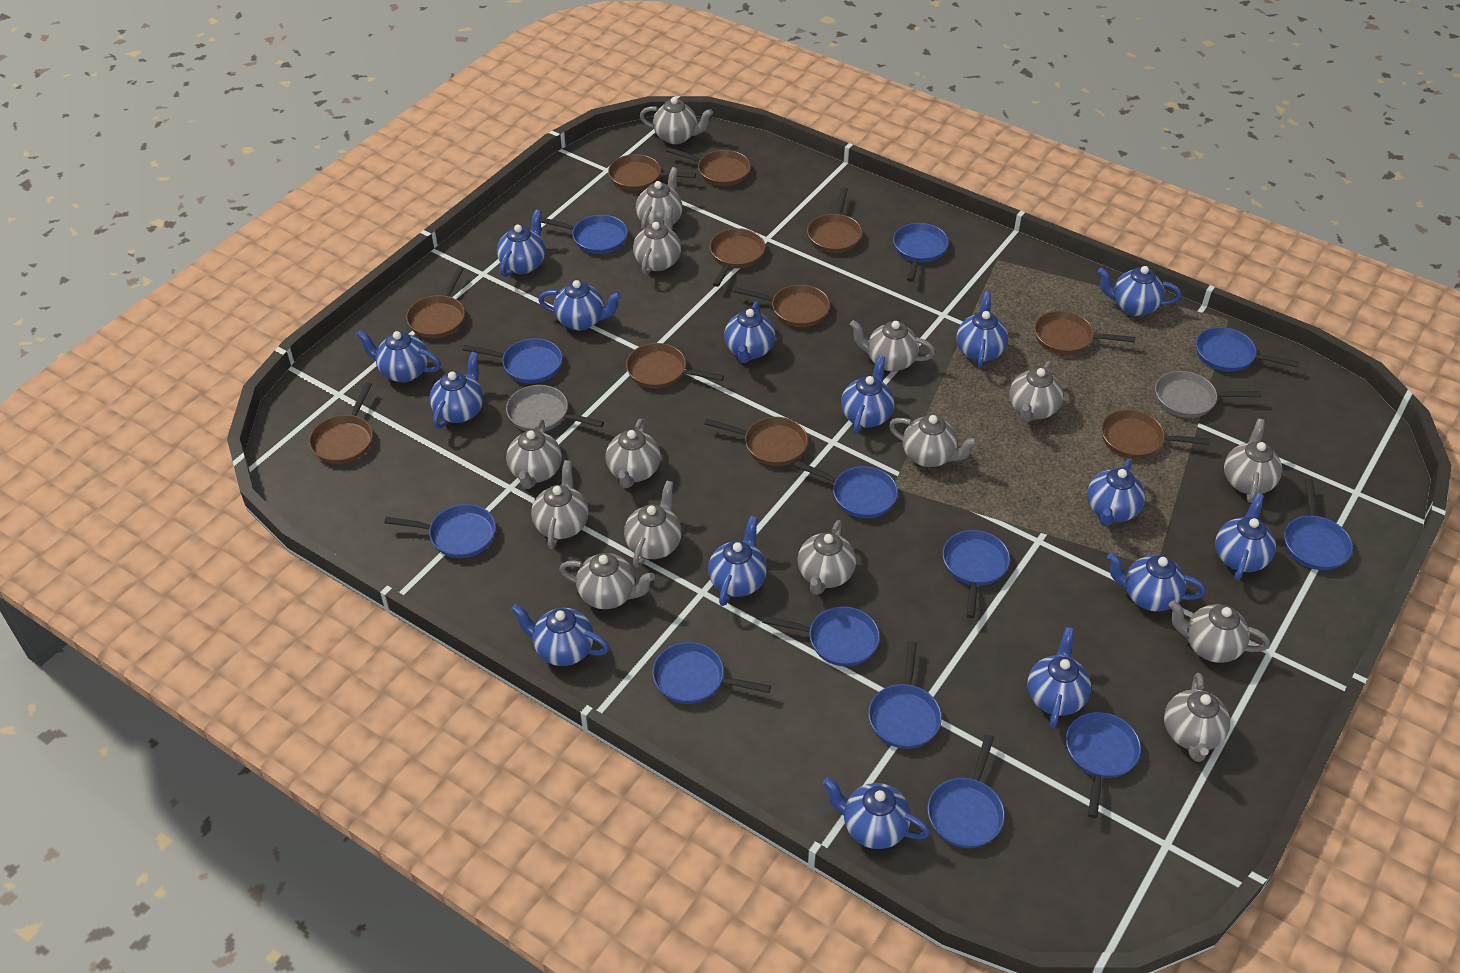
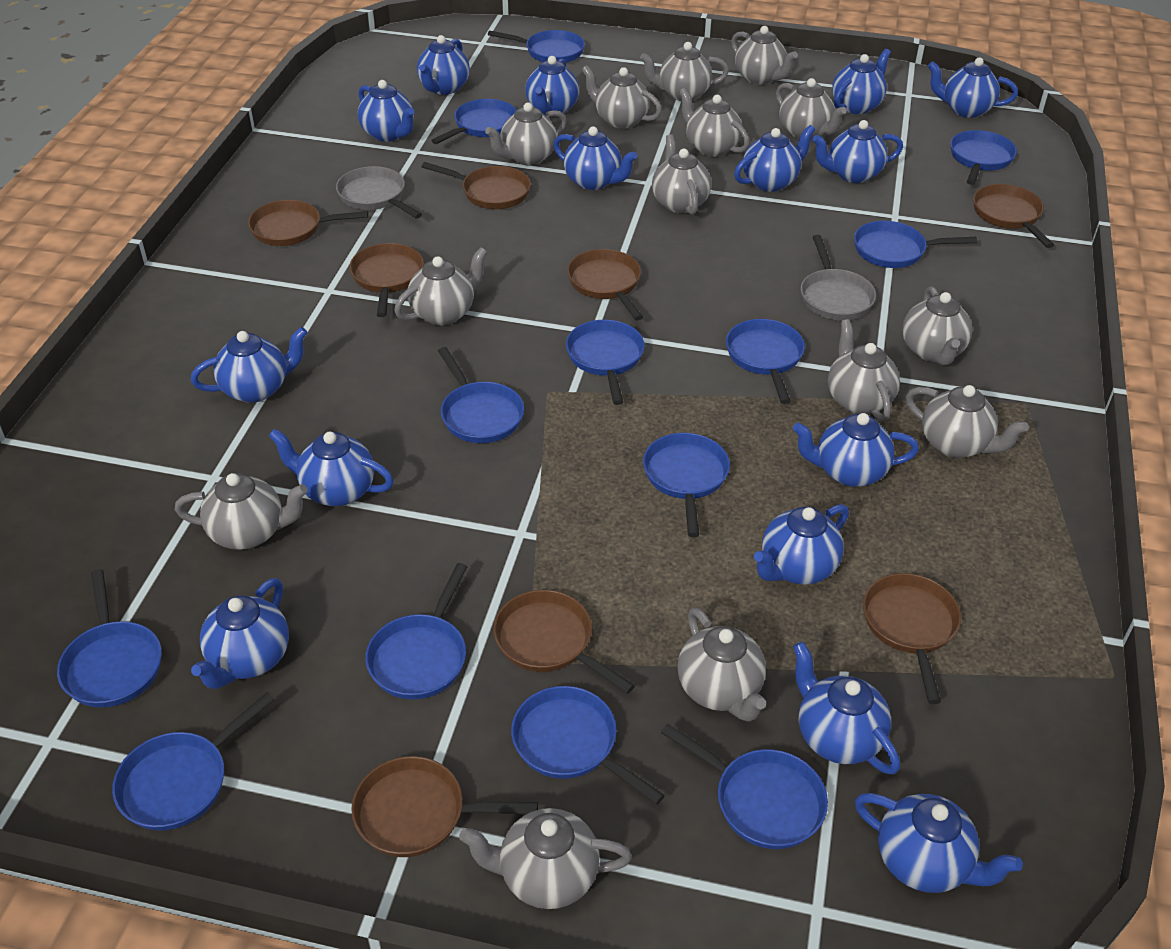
brown pan: 11 -> 8
grey teapot: 15 -> 14

